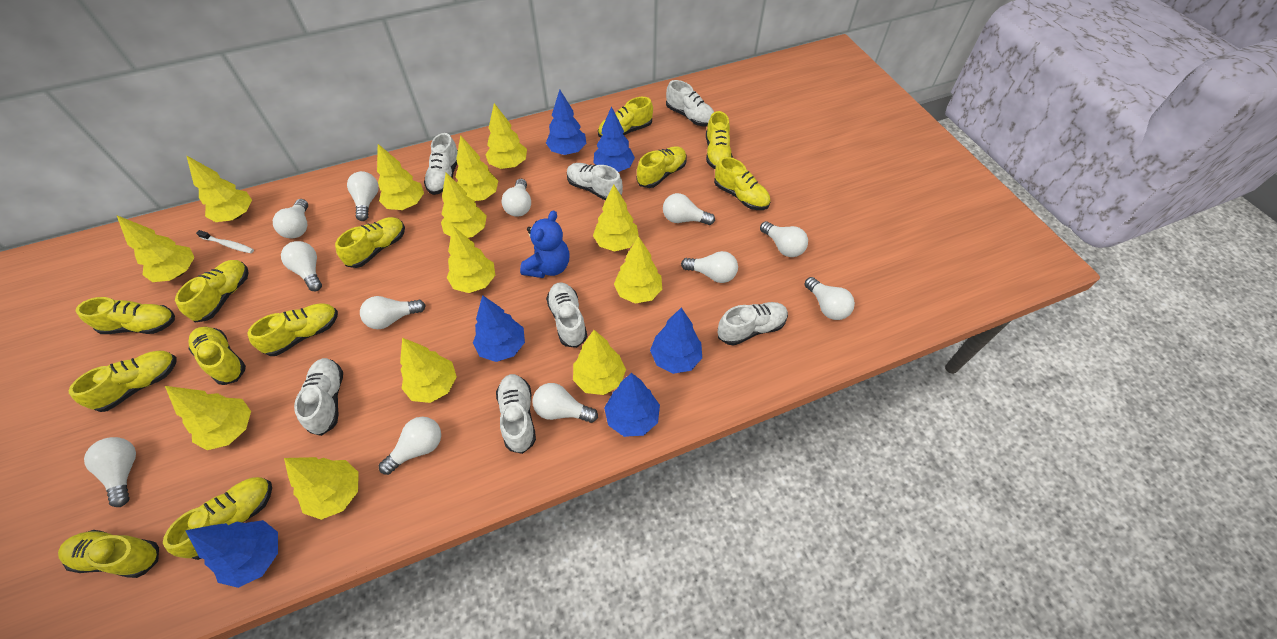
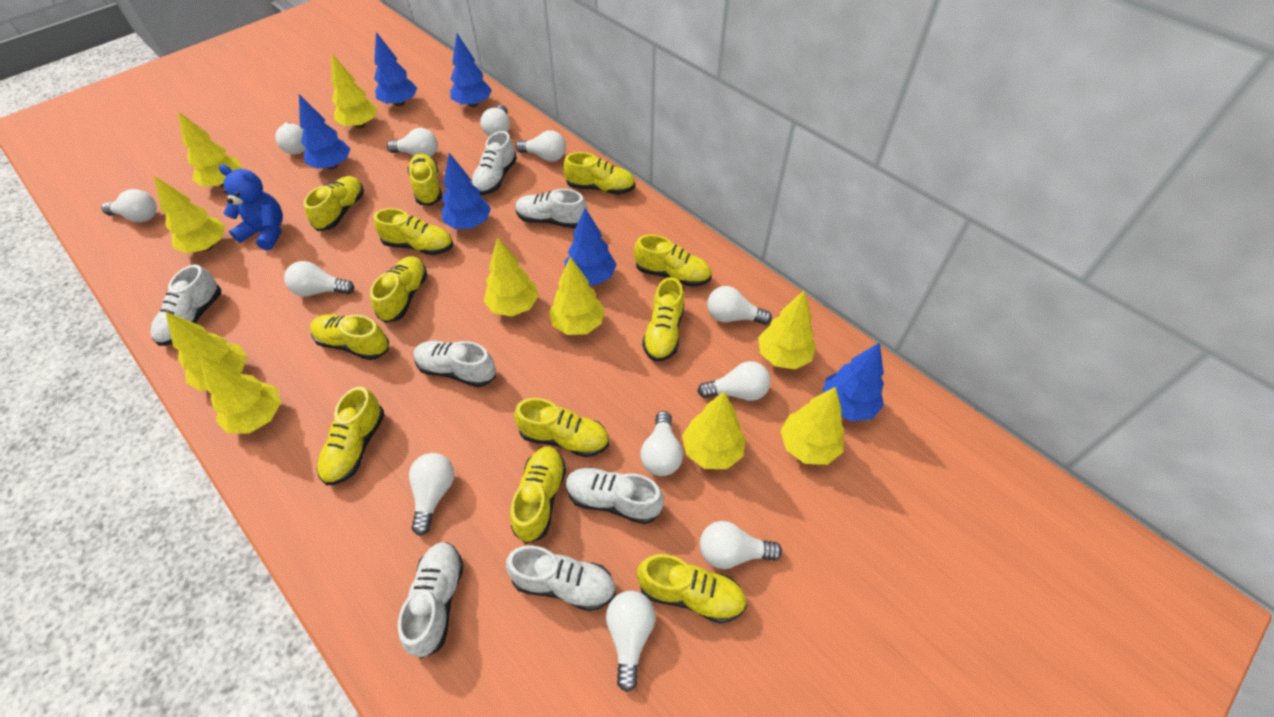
white toothbrush: 1 -> 0
yellow tree: 13 -> 10

